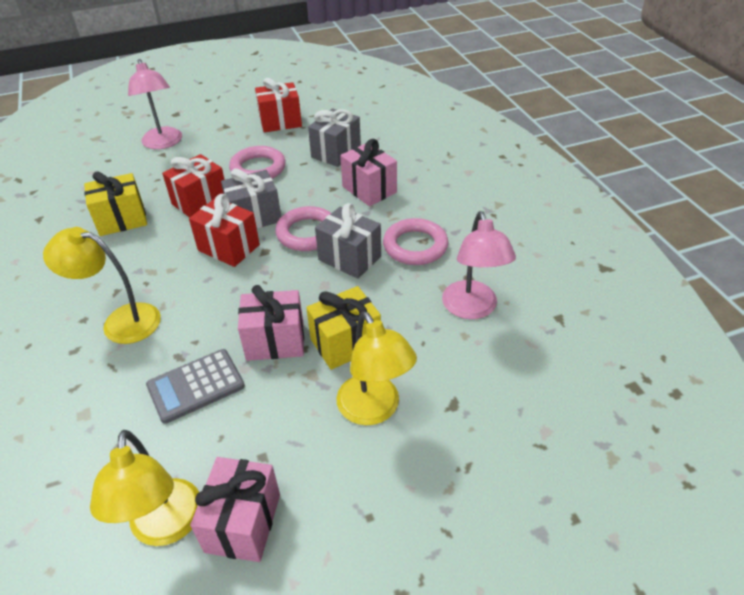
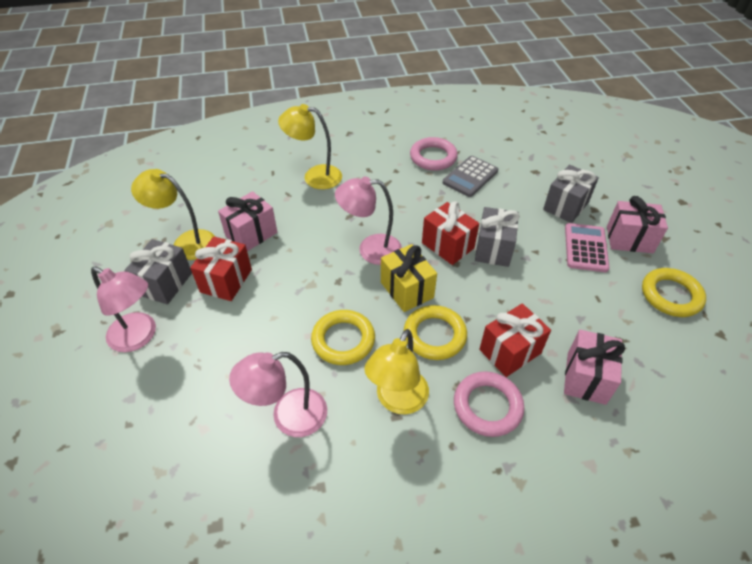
pink calculator: 0 -> 1
pink lamp: 2 -> 3
pink ring: 3 -> 2
yellow gift: 2 -> 1
yellow ring: 0 -> 3

